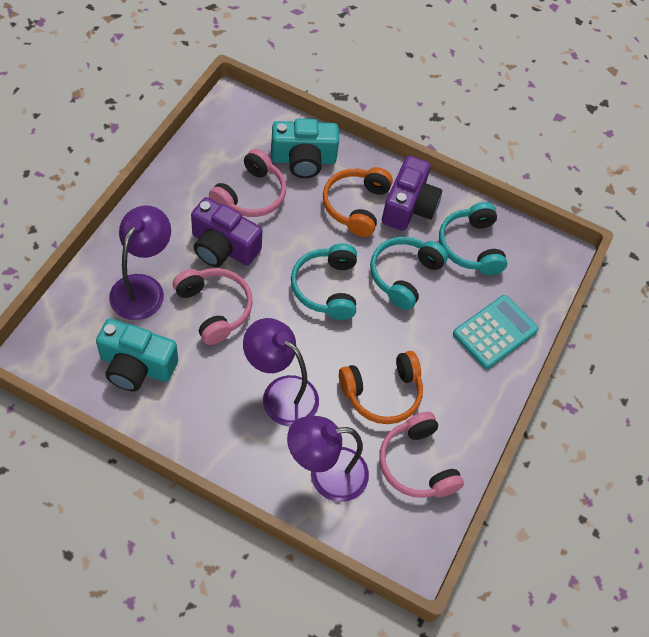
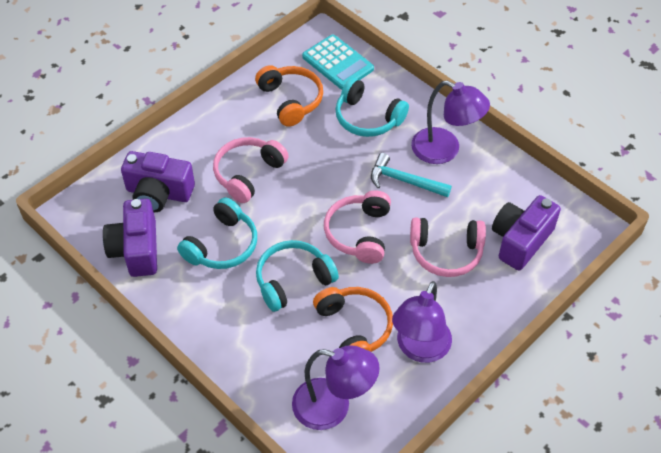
purple camera: 2 -> 3
turquoise camera: 2 -> 0
turquoise hammer: 0 -> 1

